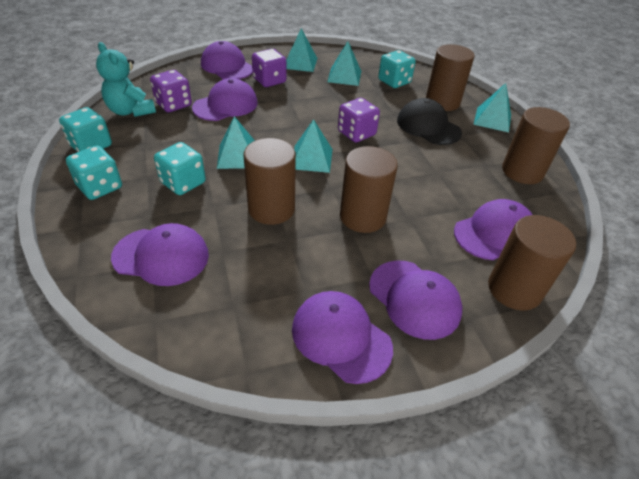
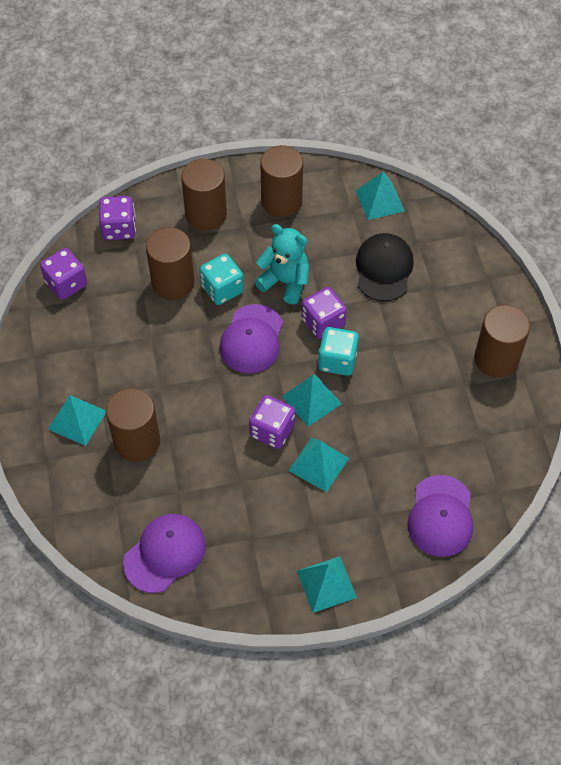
purple cap: 6 -> 3
purple dice: 3 -> 4
turquoise dice: 4 -> 2

